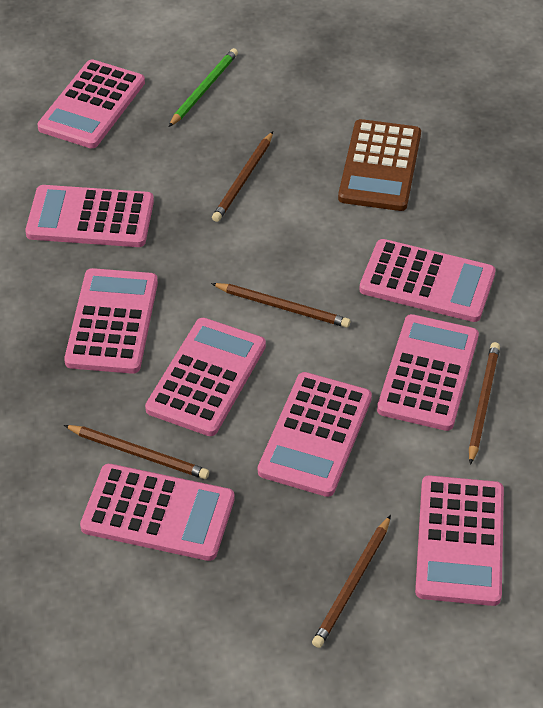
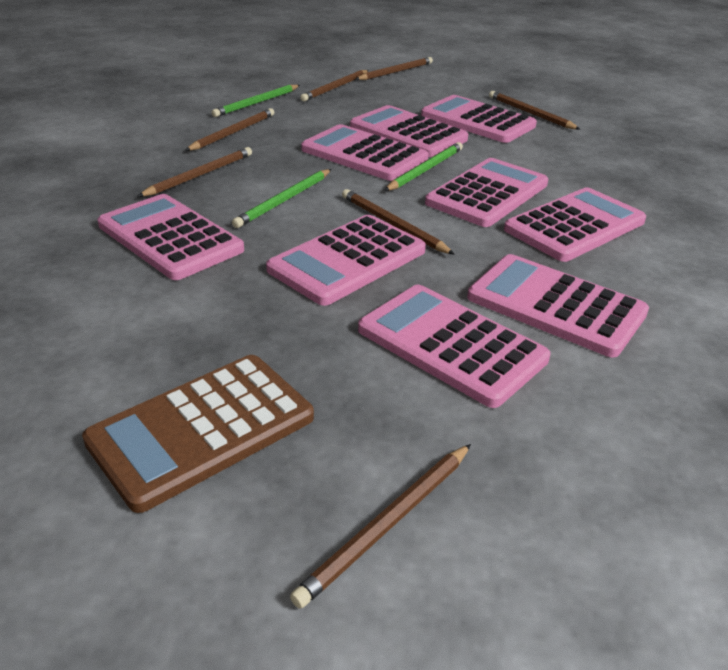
brown pencil: 5 -> 7
green pencil: 1 -> 3

